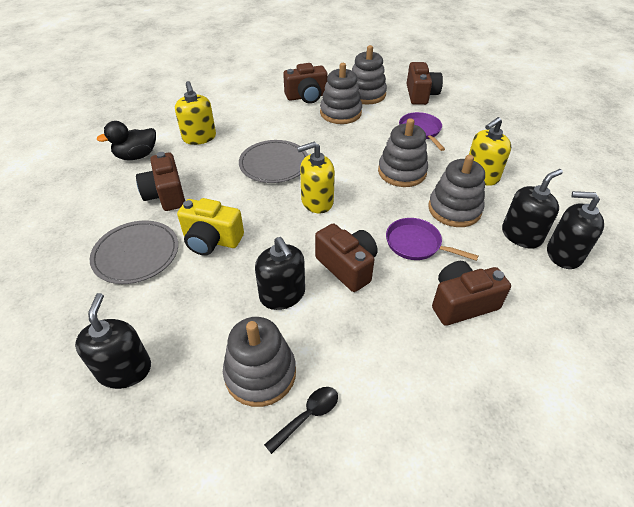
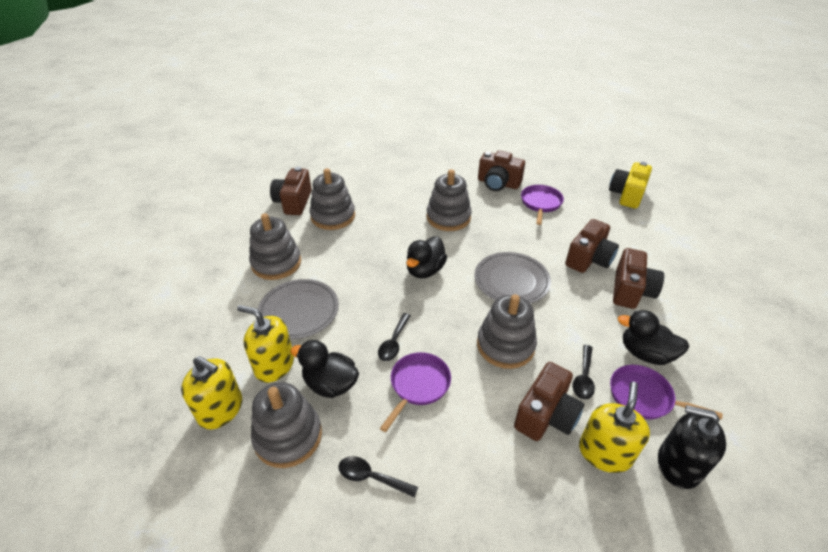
black duck: 1 -> 3
black soap dispenser: 4 -> 1
black spoon: 1 -> 3
purple pan: 2 -> 3

